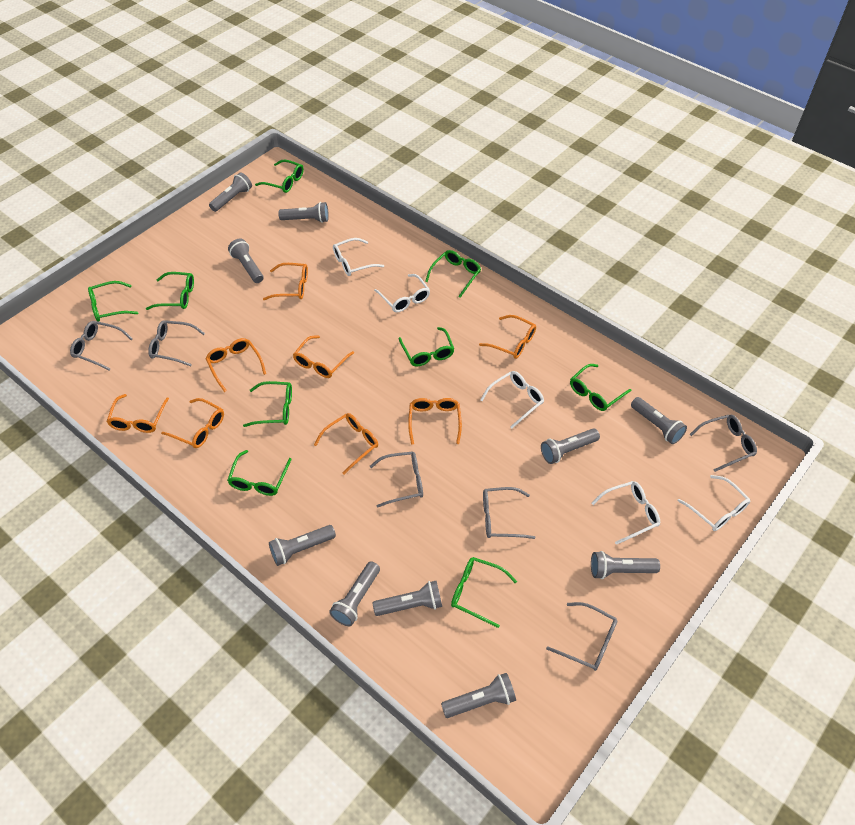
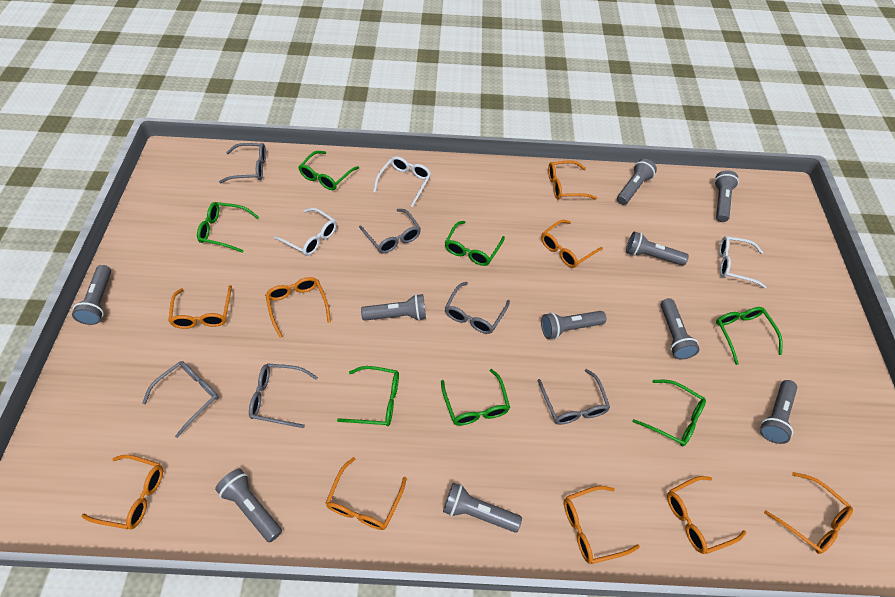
green glasses: 9 -> 7
orange glasses: 8 -> 9
white glasses: 5 -> 3

